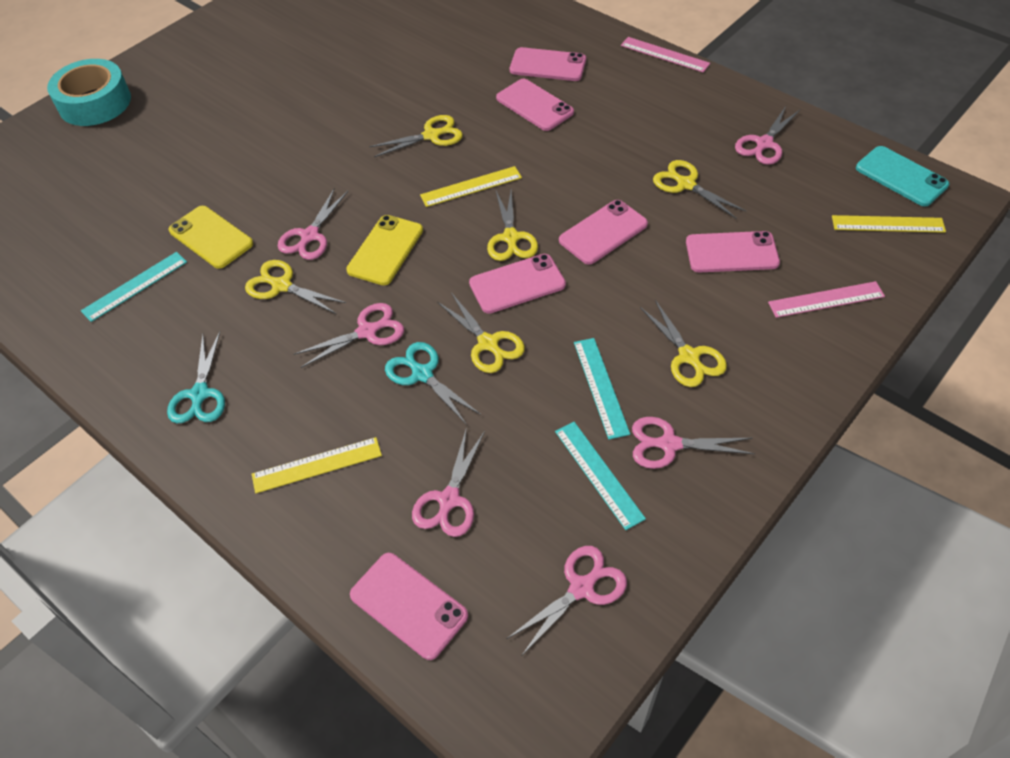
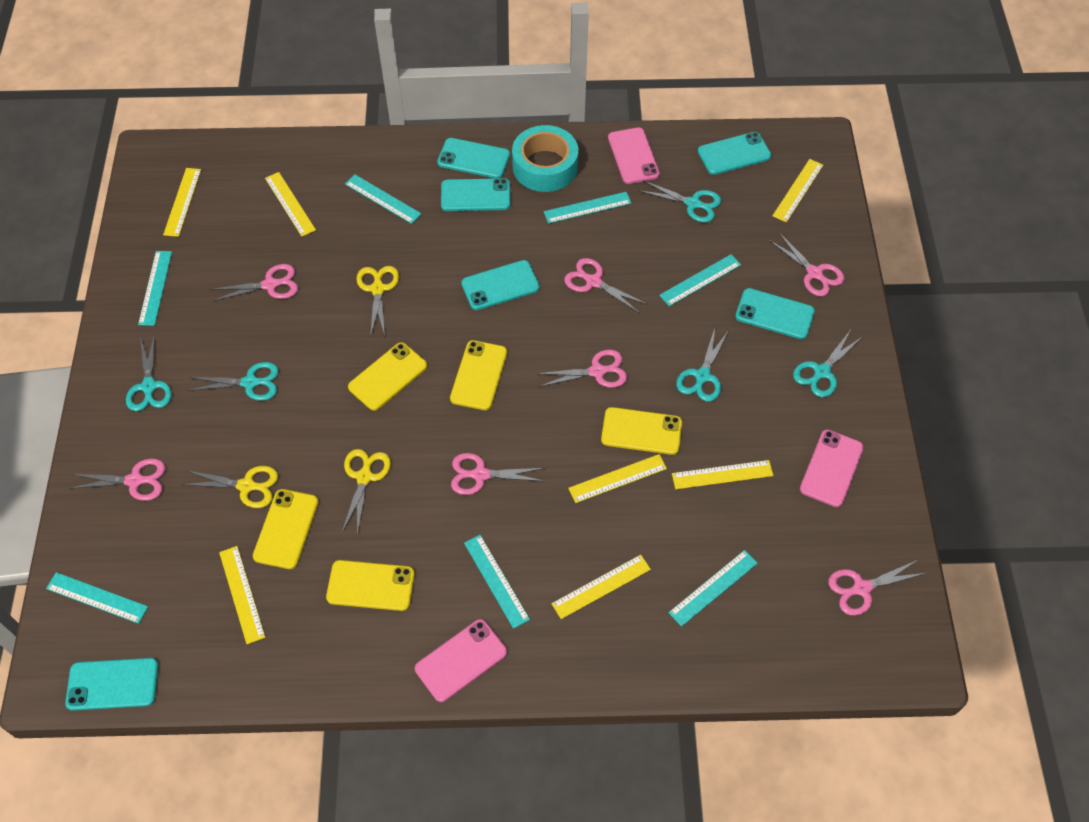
pink phone: 6 -> 3
pink ruler: 2 -> 0
pink scissors: 6 -> 7
turquoise phone: 1 -> 6
turquoise ruler: 3 -> 7
turquoise scissors: 2 -> 5
yellow phone: 2 -> 5
yellow ruler: 3 -> 7
yellow scissors: 6 -> 3

